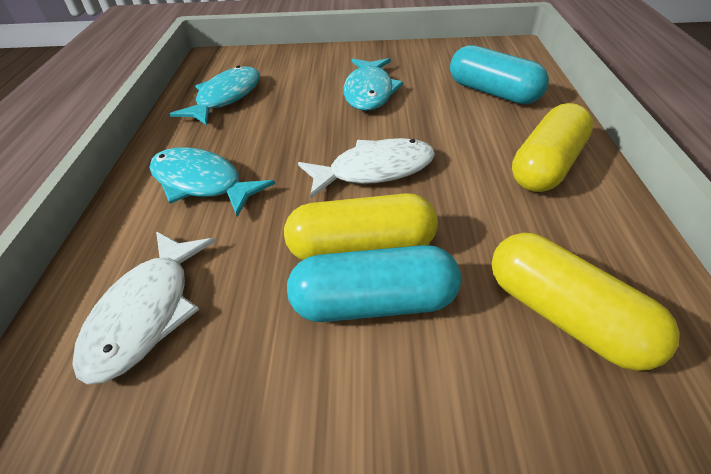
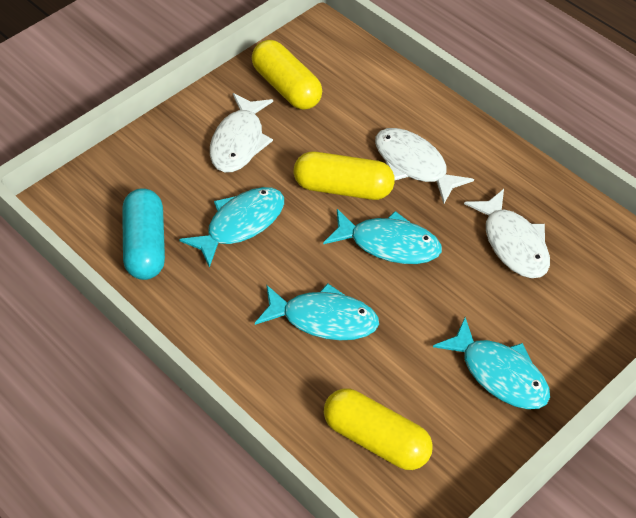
turquoise capsule: 2 -> 1
turquoise fish: 3 -> 4
white fish: 2 -> 3

